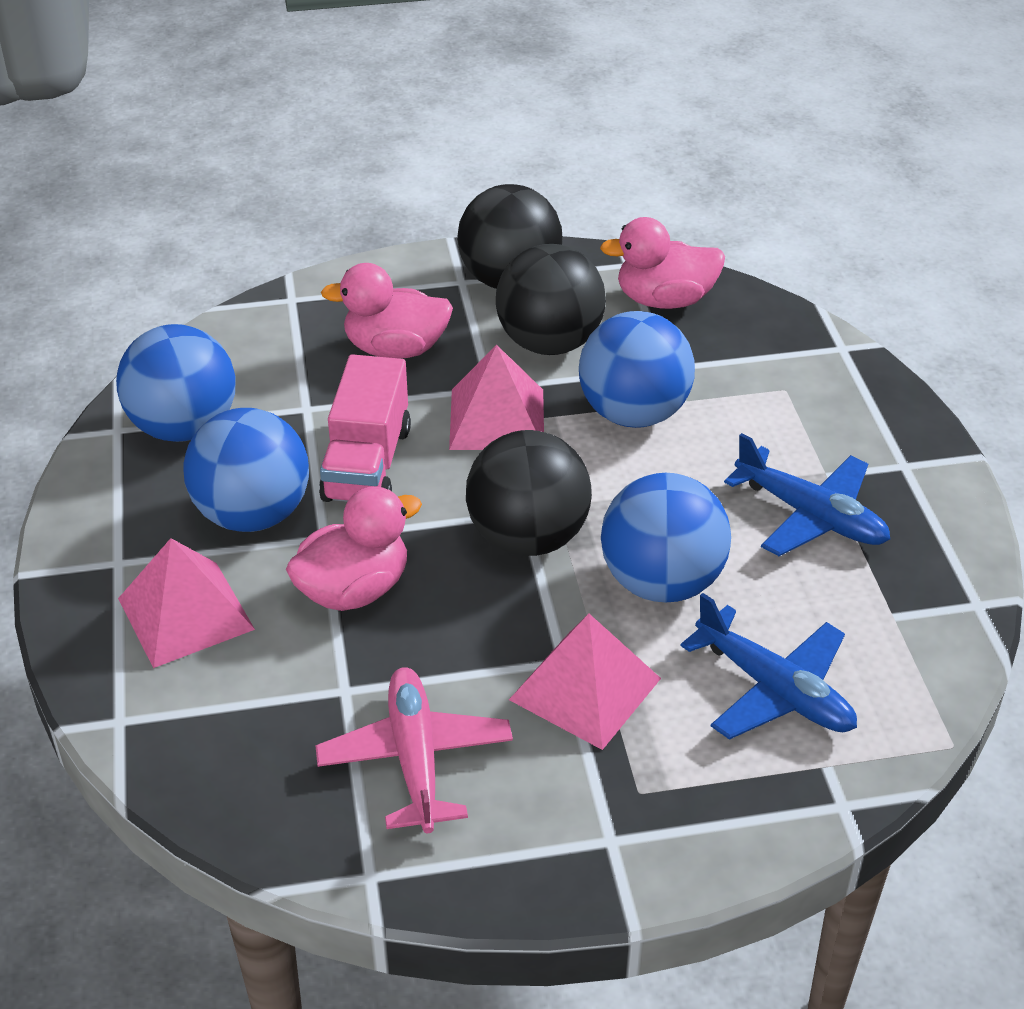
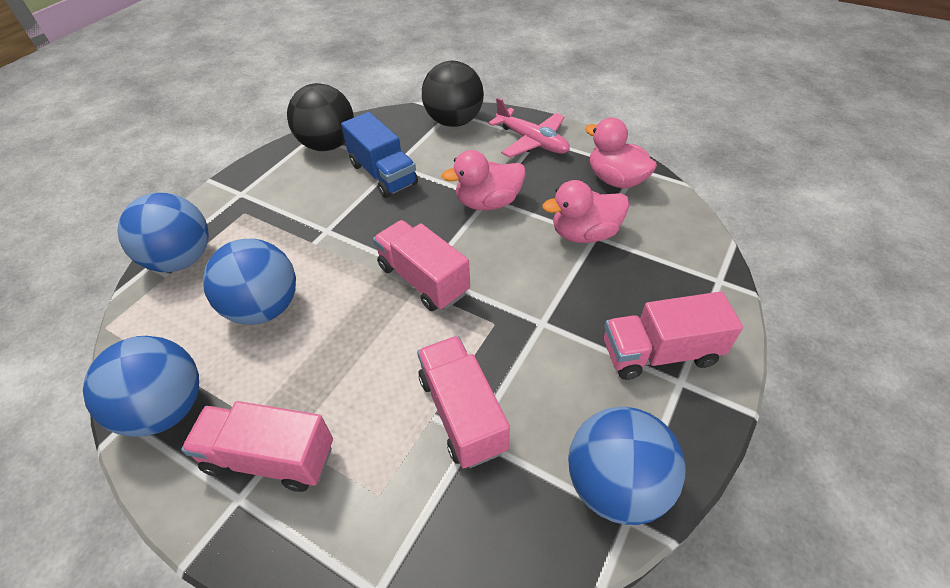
black ball: 3 -> 2
blue plane: 2 -> 0
blue truck: 0 -> 1
pink pyramid: 3 -> 0
pink truck: 1 -> 4

